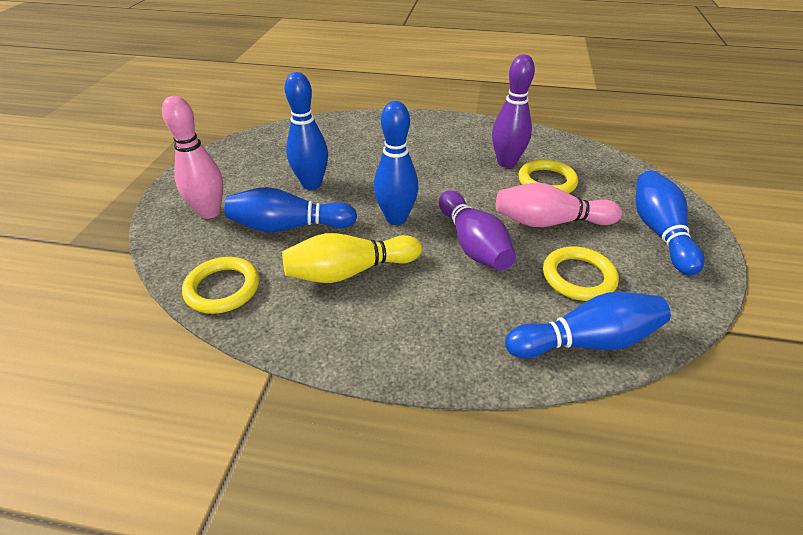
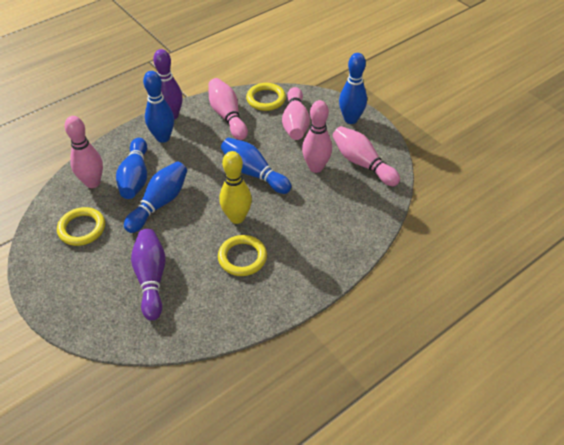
pink bowling pin: 2 -> 5

